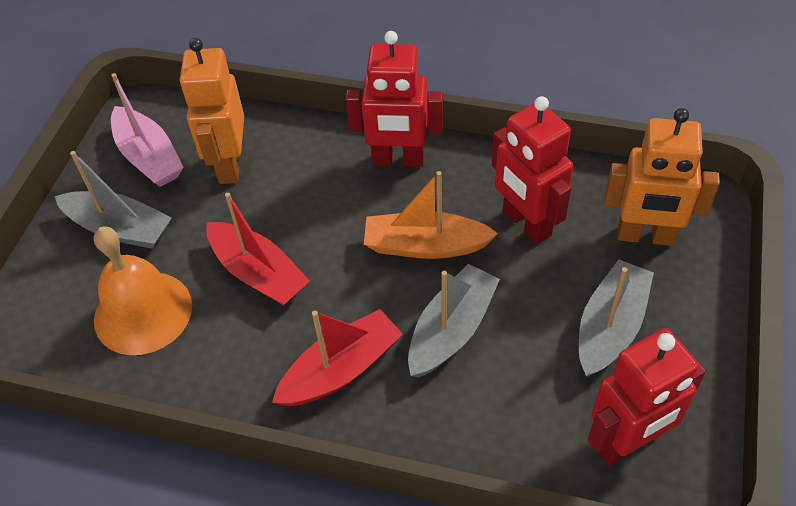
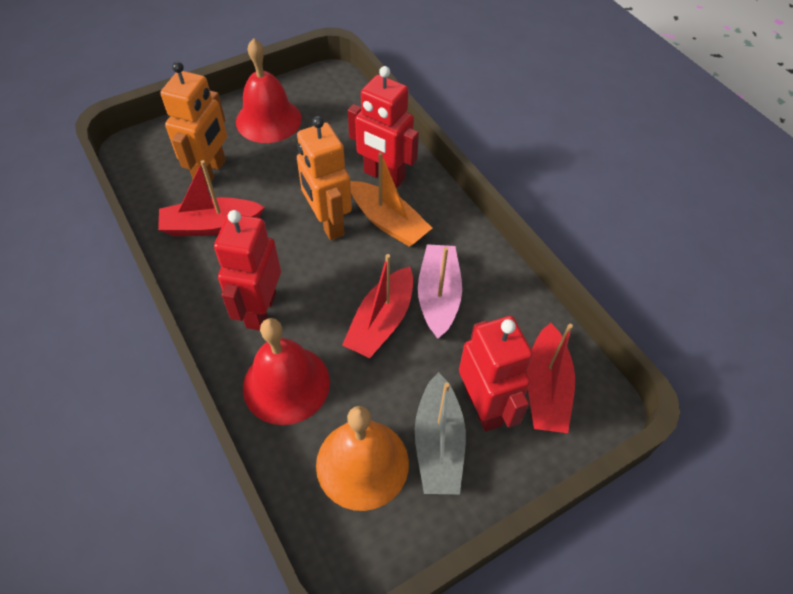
grey boat: 3 -> 1
red bell: 0 -> 2
red boat: 2 -> 3

